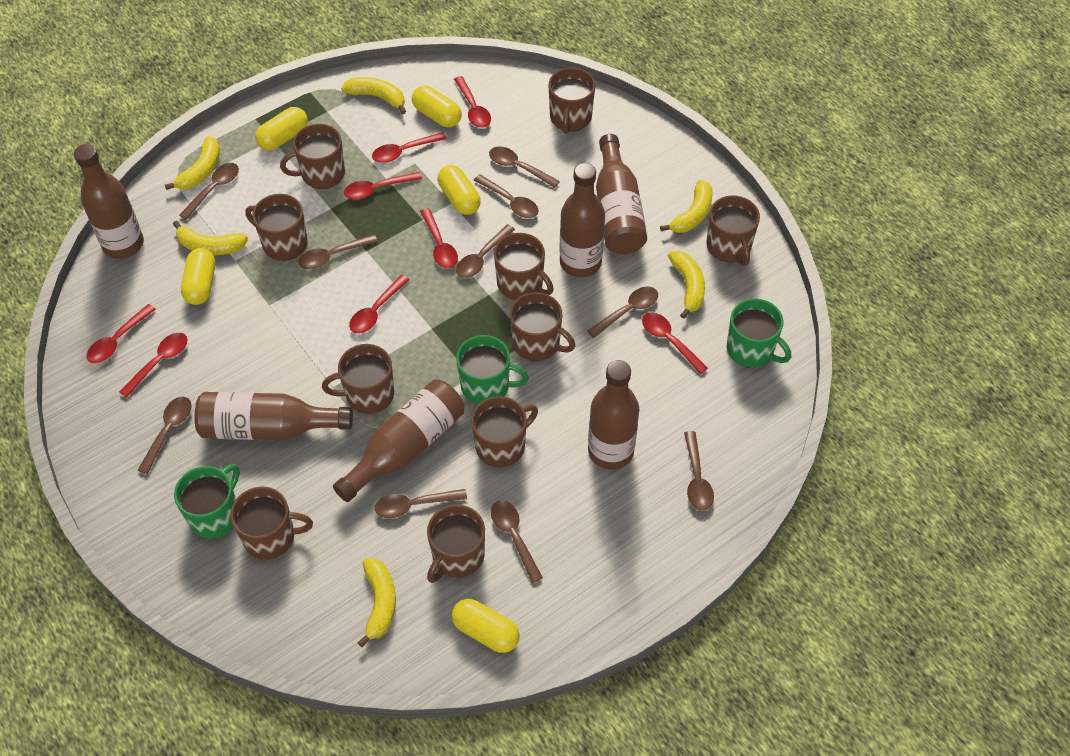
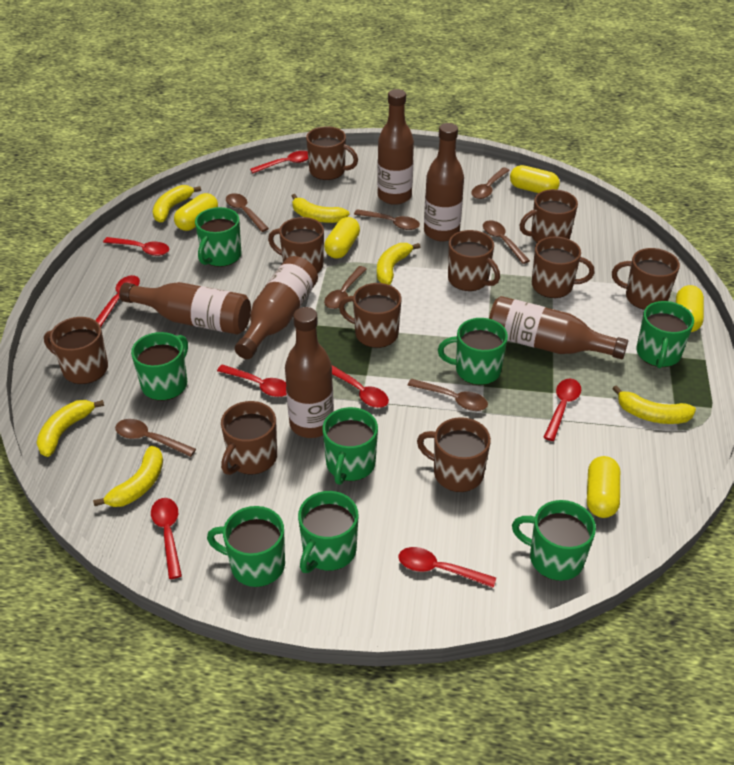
brown spoon: 10 -> 7
green mug: 3 -> 8

